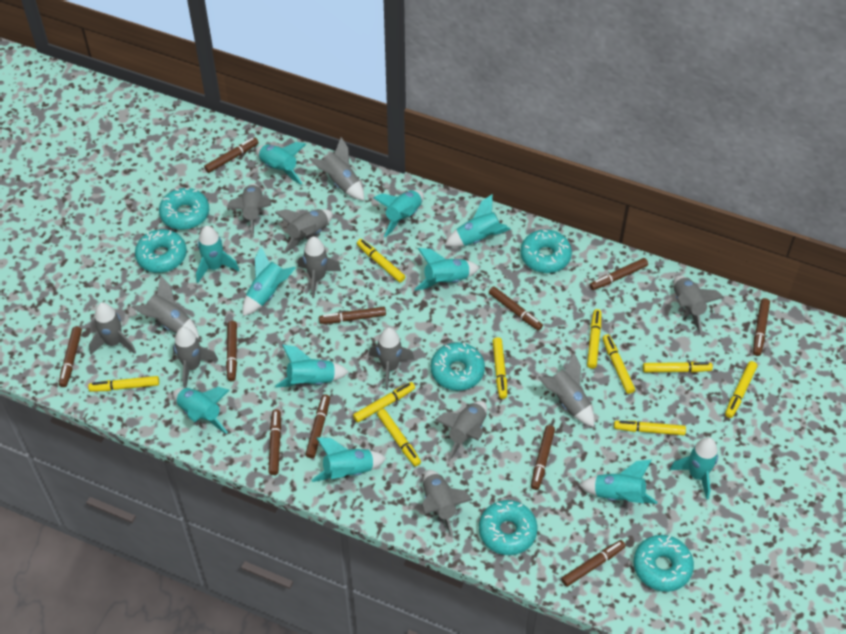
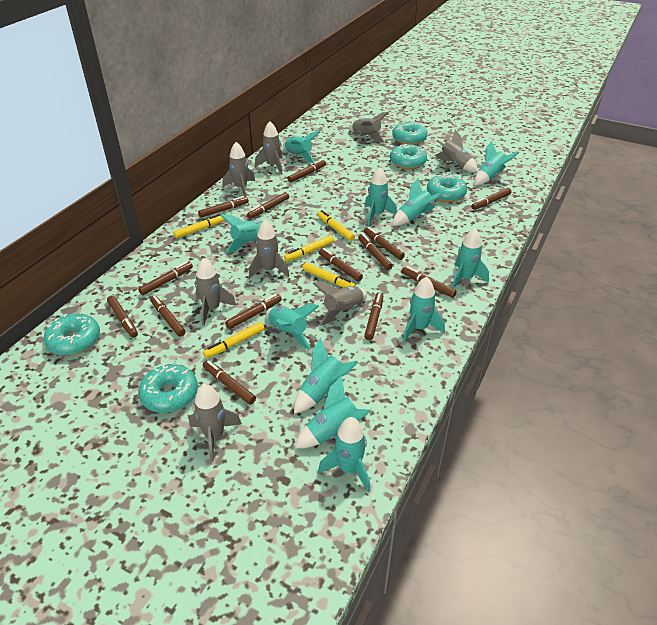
brown marker: 11 -> 14
grey rocket: 12 -> 8
turquoise donut: 6 -> 5
yellow marker: 10 -> 5

